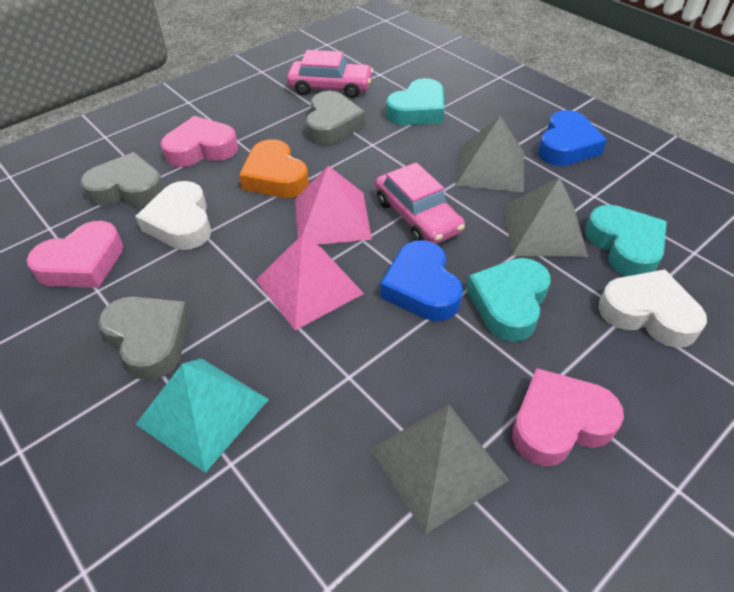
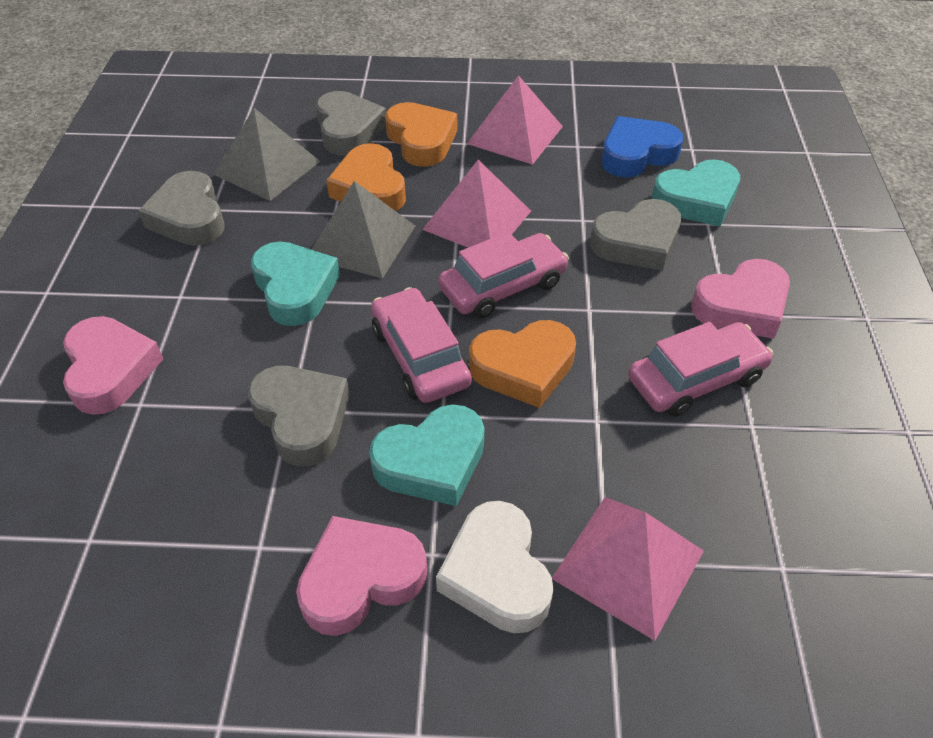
blue heart: 2 -> 1
grey heart: 3 -> 4
grey pyramid: 3 -> 2
orange heart: 1 -> 3
pink car: 2 -> 3
pink pyramid: 2 -> 3
turquoise pyramid: 1 -> 0
white heart: 2 -> 1

